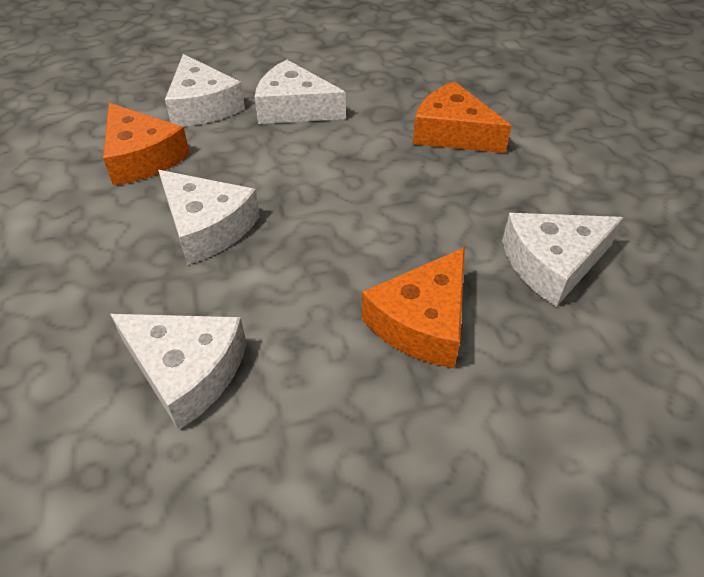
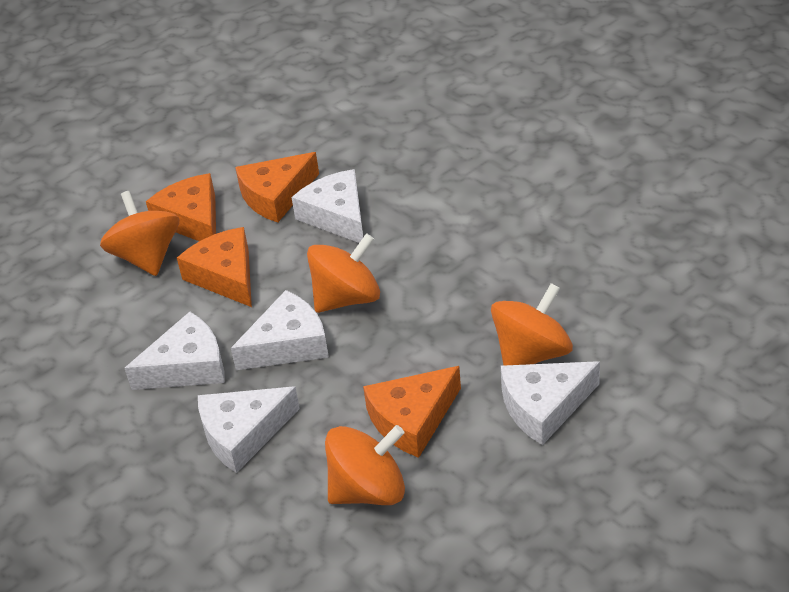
orange cheese: 3 -> 4
orange spinning top: 0 -> 4

